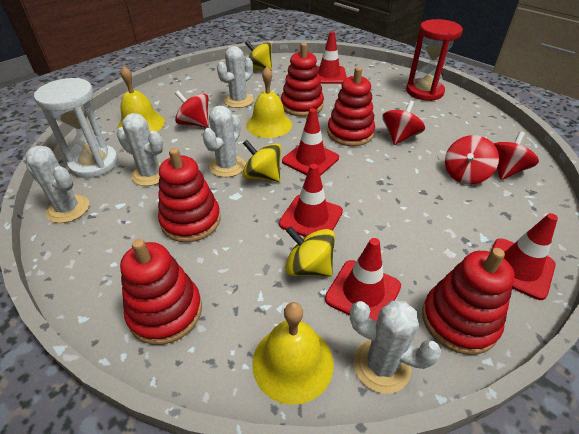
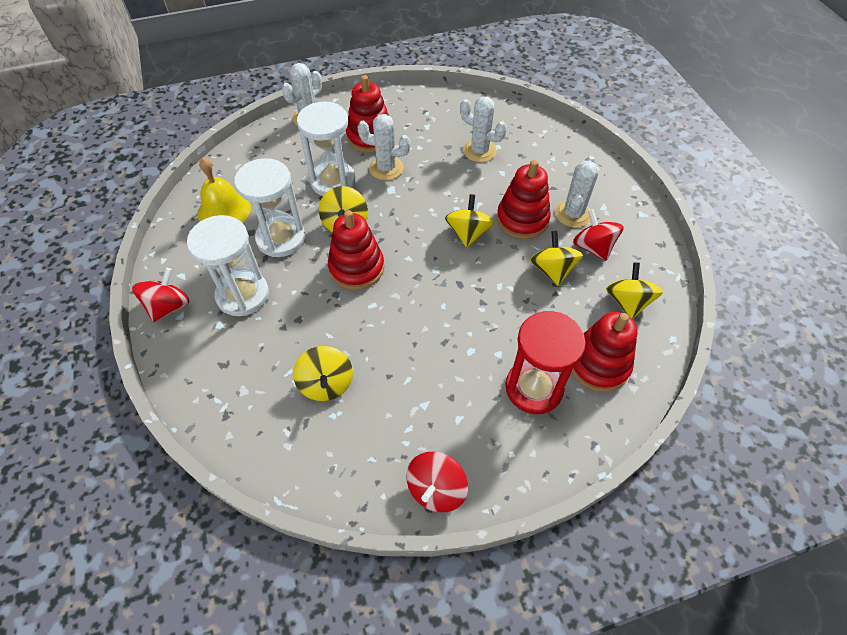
red spinning top: 4 -> 3
red stacking toy: 5 -> 4
red traffic cone: 5 -> 0
white cactus: 5 -> 4
white hourglass: 1 -> 3
yellow bell: 3 -> 1
yellow spinning top: 3 -> 5

